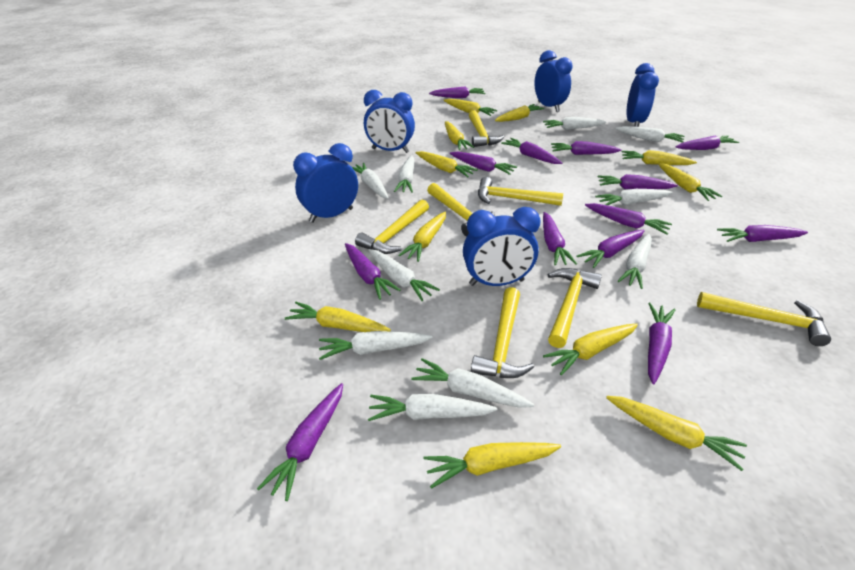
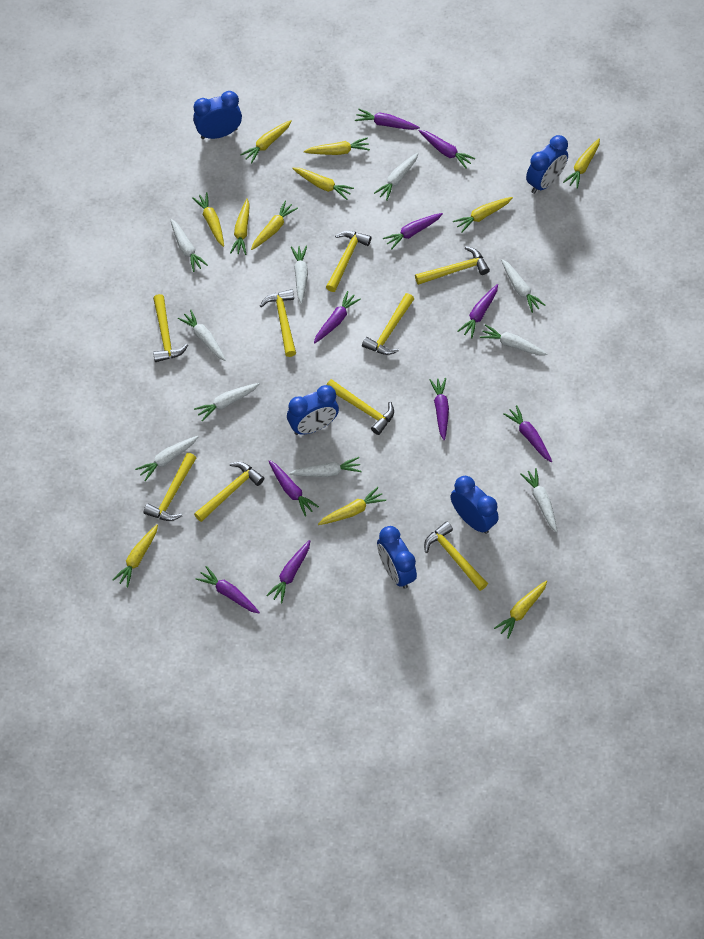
purple carrot: 13 -> 10
yellow hammer: 7 -> 9

